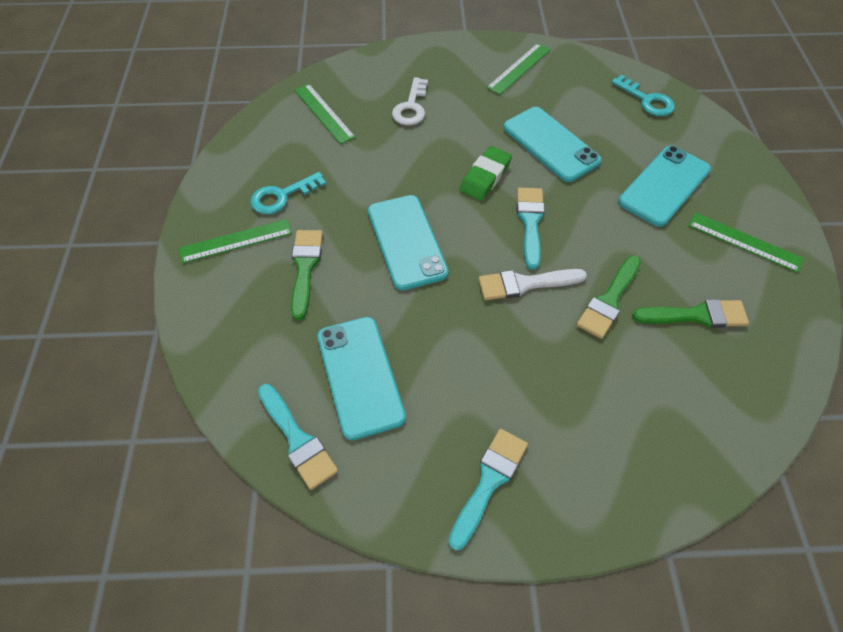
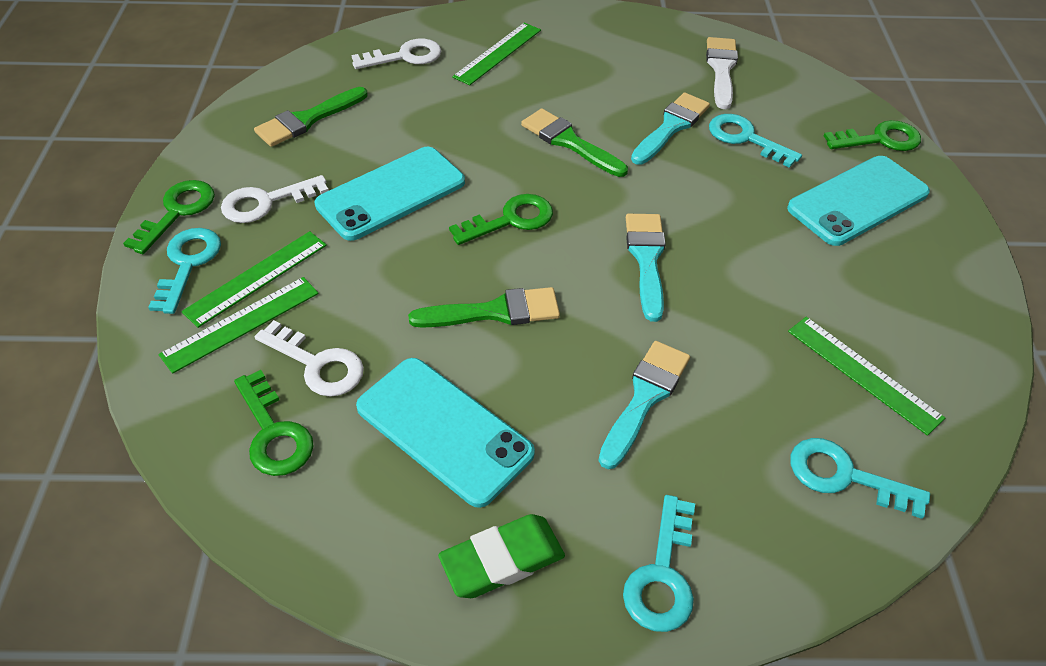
green key: 0 -> 4
turquoise key: 2 -> 4
turquoise phone: 4 -> 3
white key: 1 -> 3

